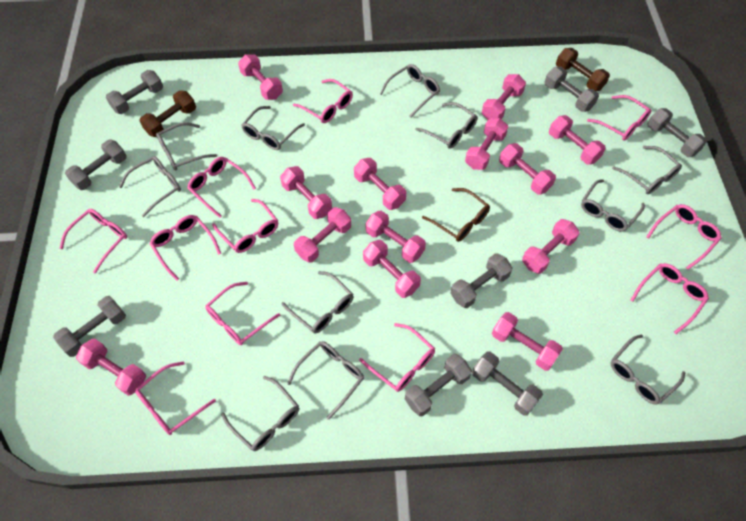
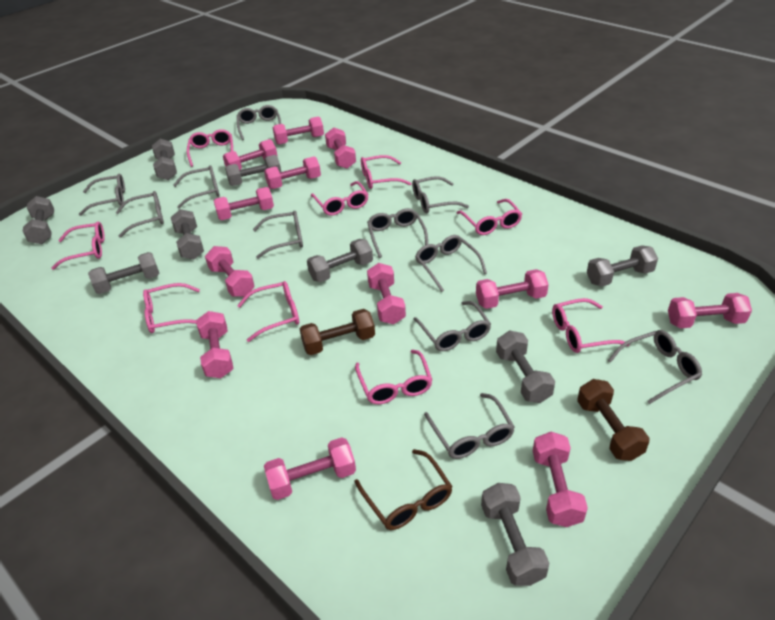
grey dumbbell: 8 -> 9
pink dumbbell: 13 -> 12
pink glasses: 11 -> 9

